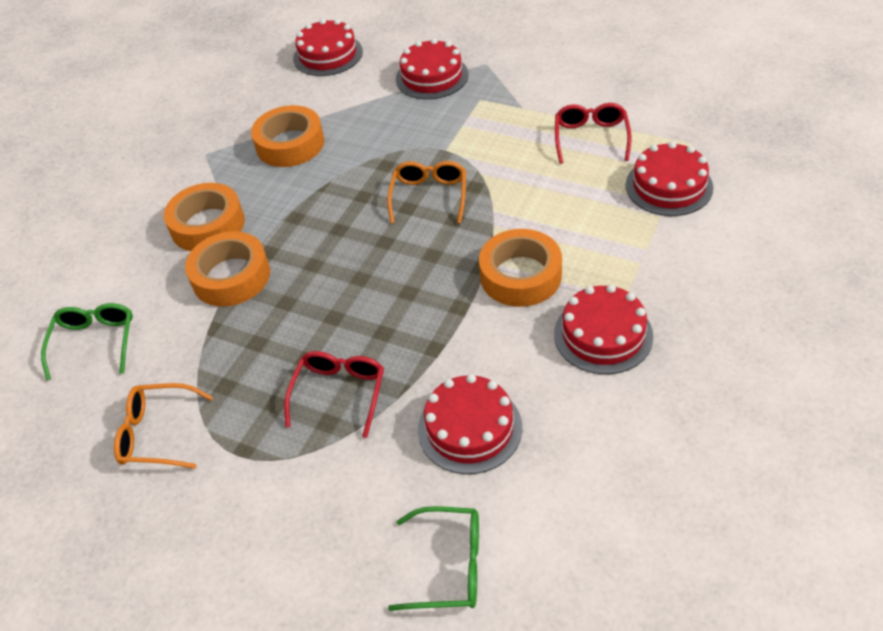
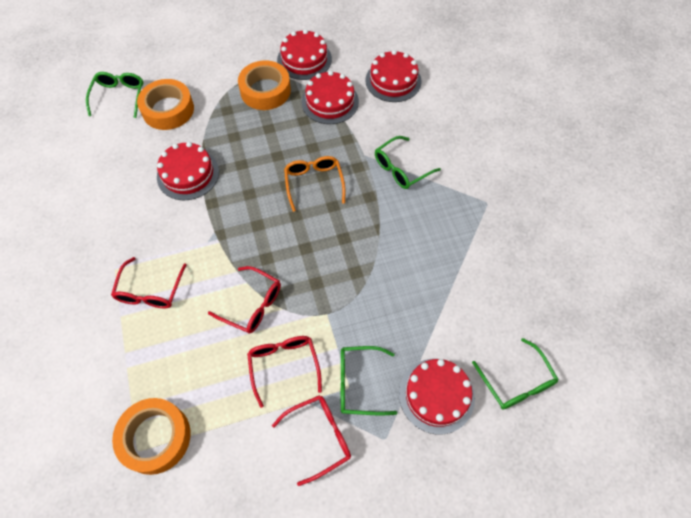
green glasses: 2 -> 4
orange glasses: 2 -> 1
orange tape: 4 -> 3
red glasses: 2 -> 4

